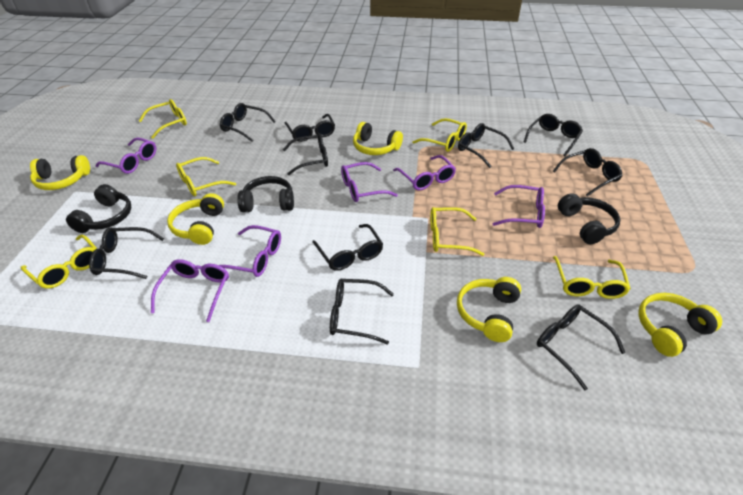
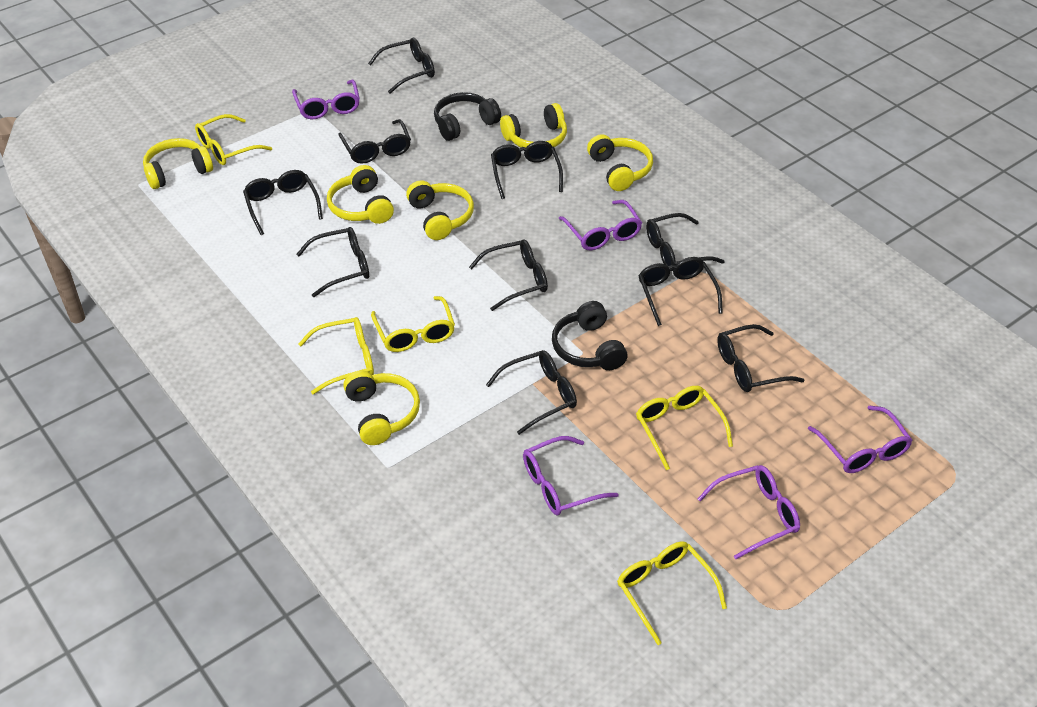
black headphones: 3 -> 2
purple glasses: 6 -> 5
yellow glasses: 6 -> 5
yellow headphones: 5 -> 6

